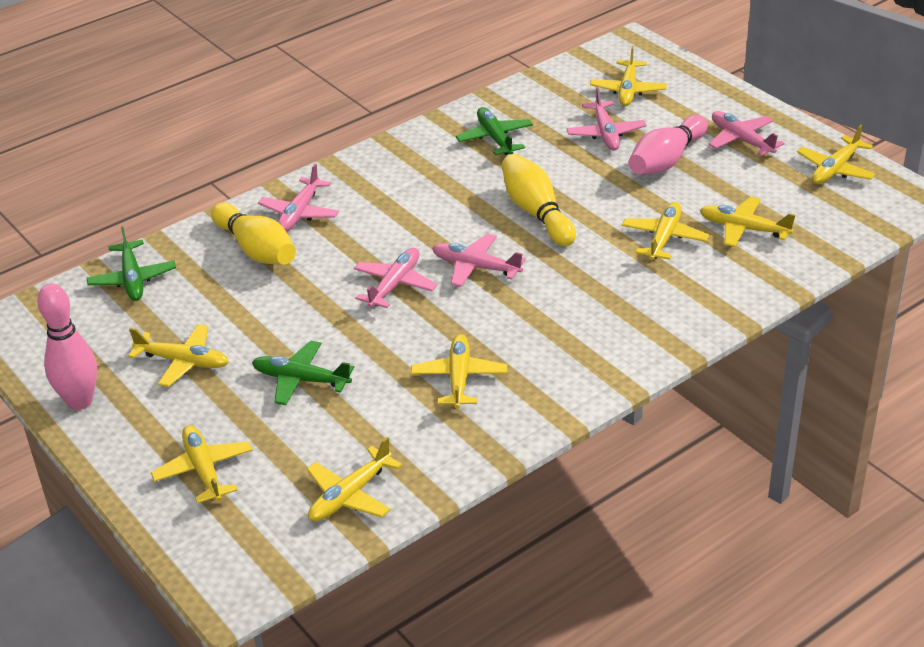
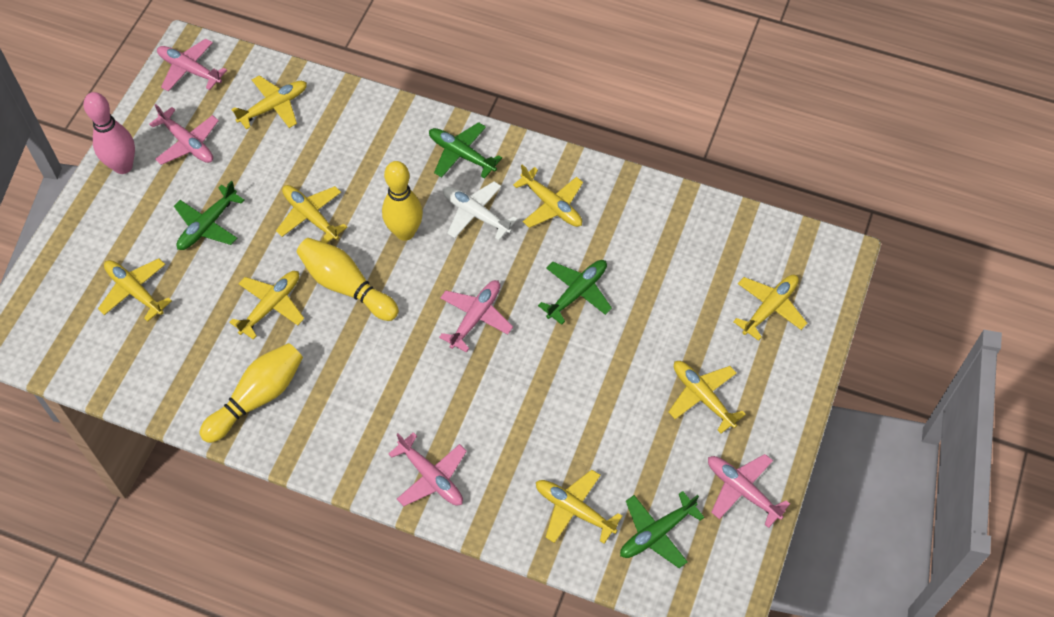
green plane: 3 -> 4
pink bowling pin: 2 -> 1
white plane: 0 -> 1
yellow bowling pin: 2 -> 3

